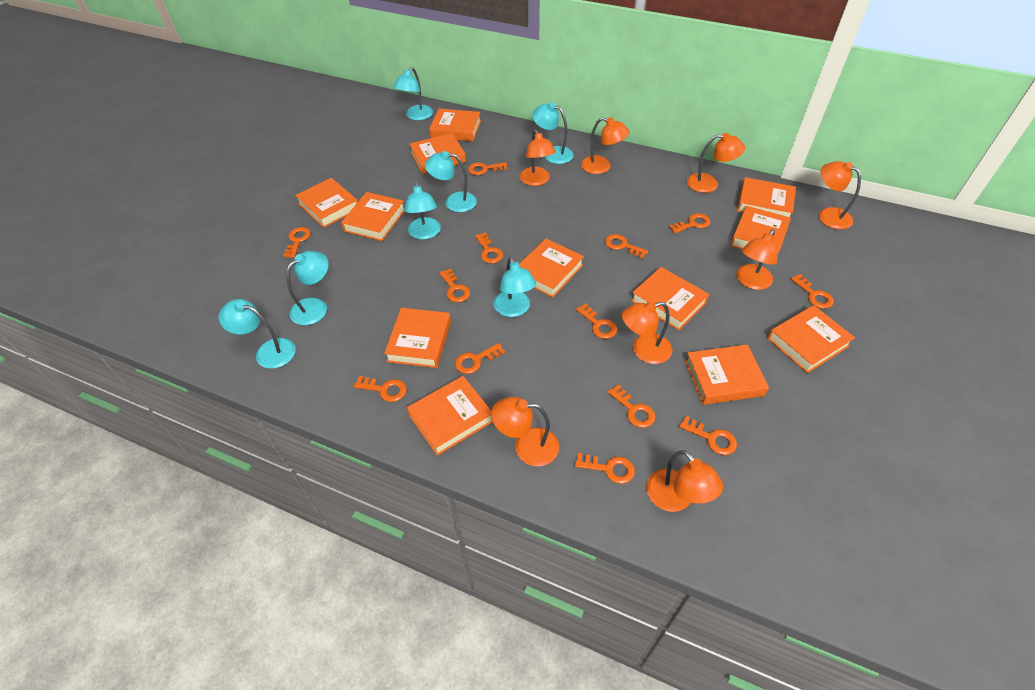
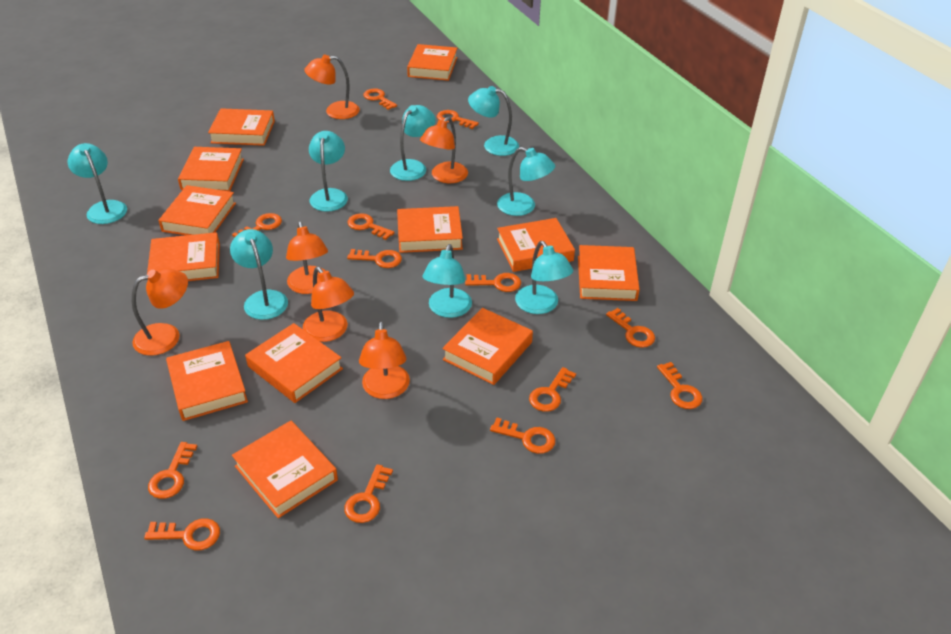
orange lamp: 8 -> 6
turquoise lamp: 7 -> 8

